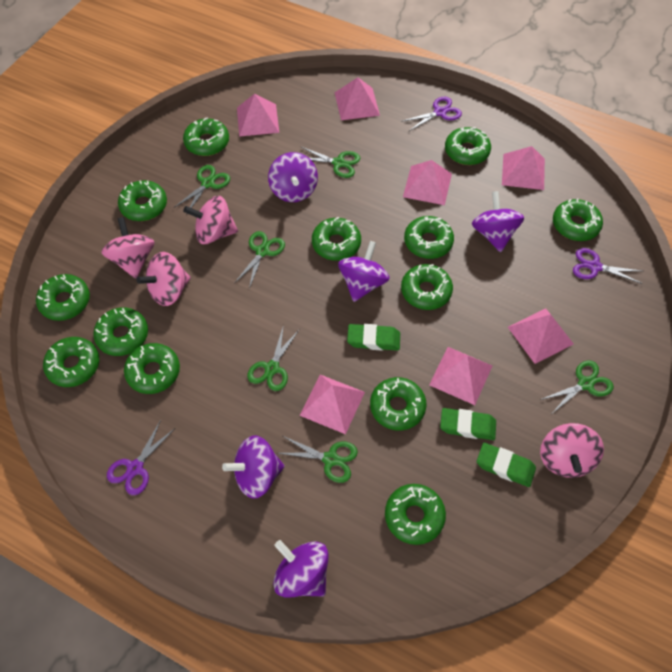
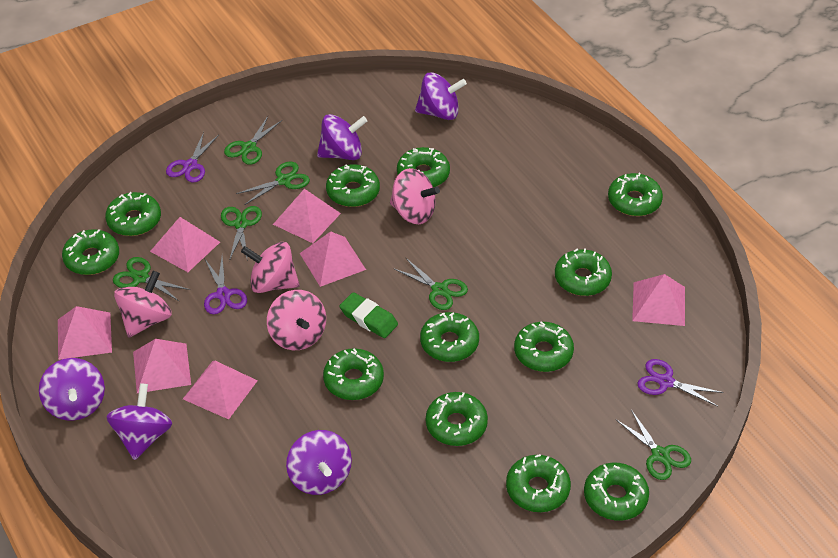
green donut: 13 -> 12
green eraser: 3 -> 1

